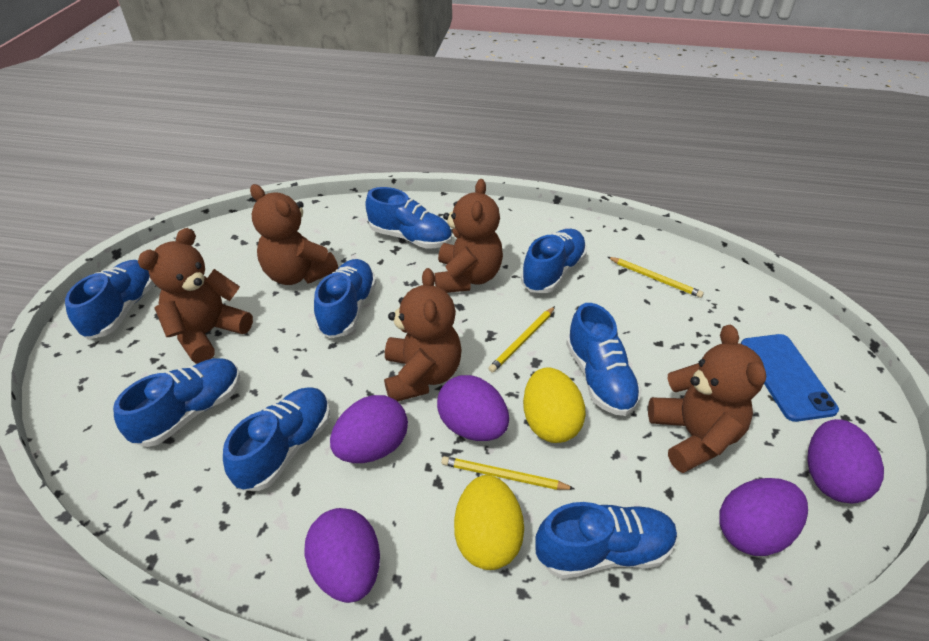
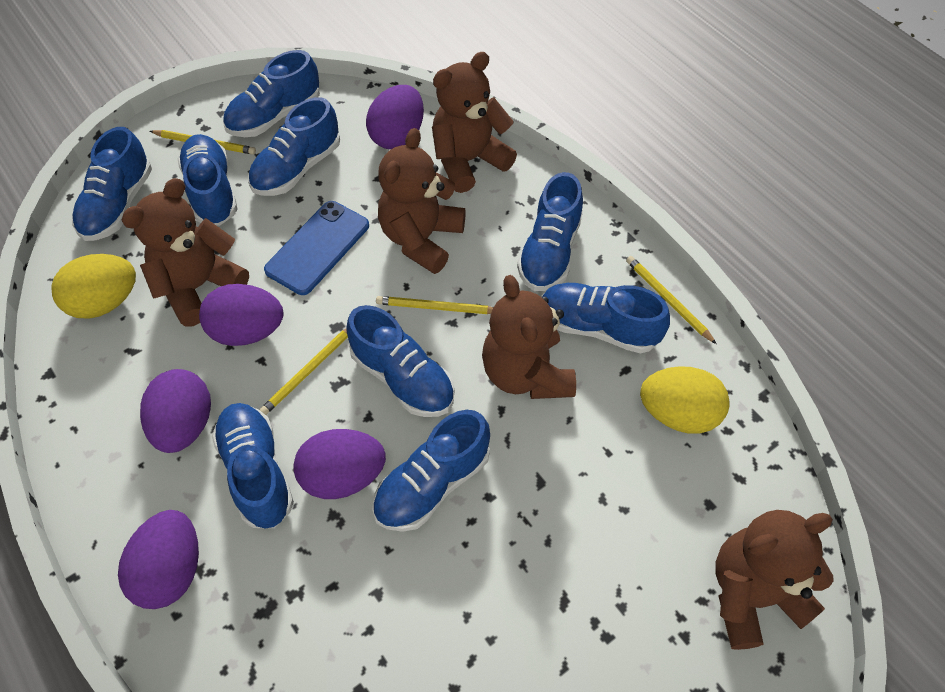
blue shoe: 8 -> 9
yellow pencil: 3 -> 4

